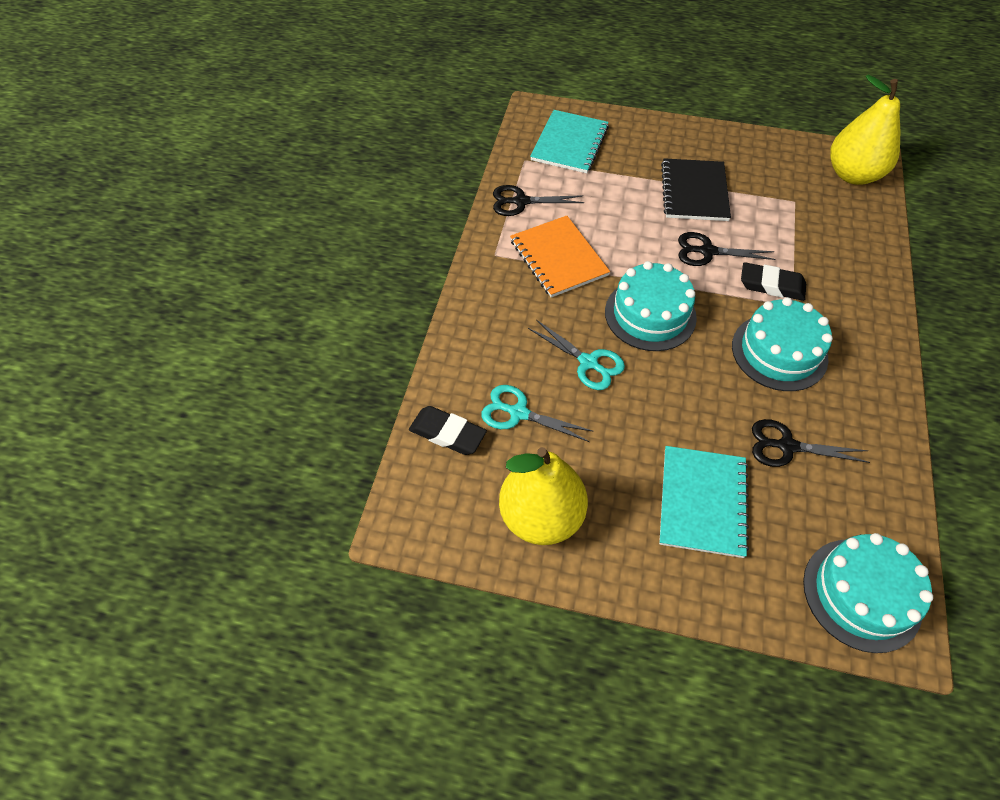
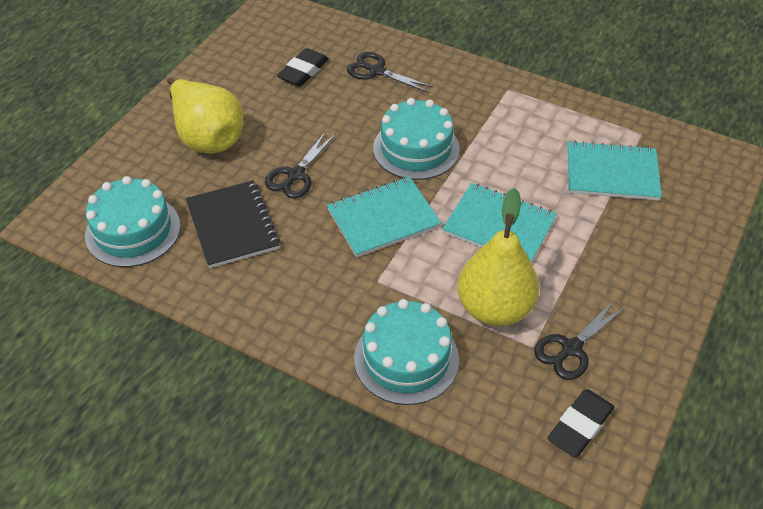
orange notebook: 1 -> 0
turquoise notebook: 2 -> 3
turquoise scissors: 2 -> 0

